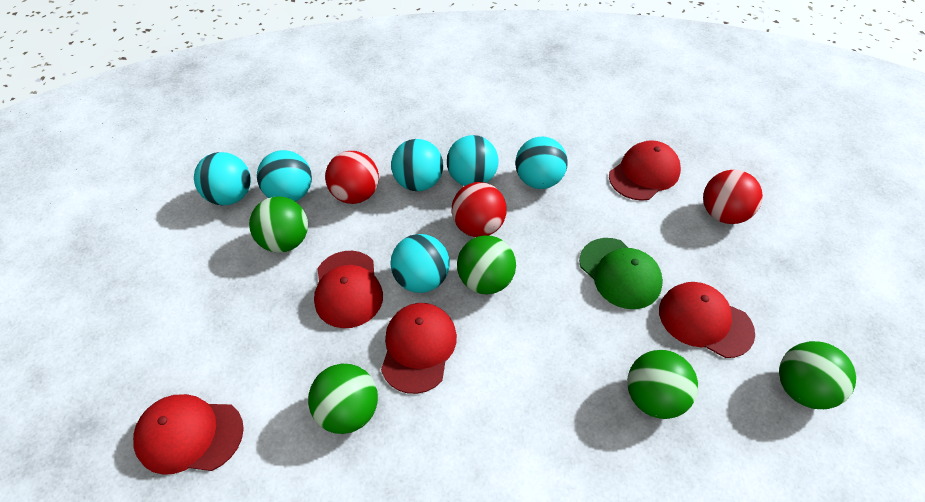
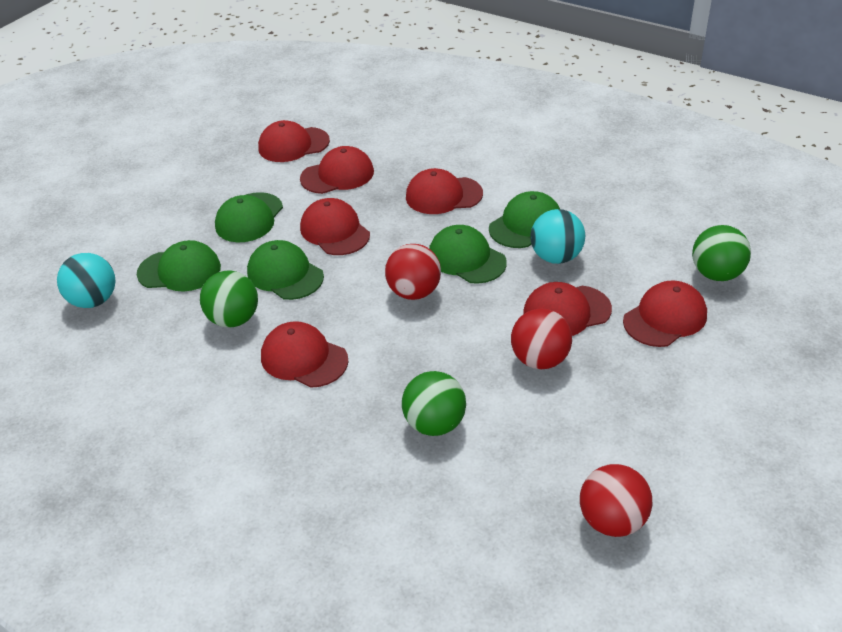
green ball: 5 -> 3
green cap: 1 -> 5
red cap: 5 -> 7
turquoise ball: 6 -> 2

